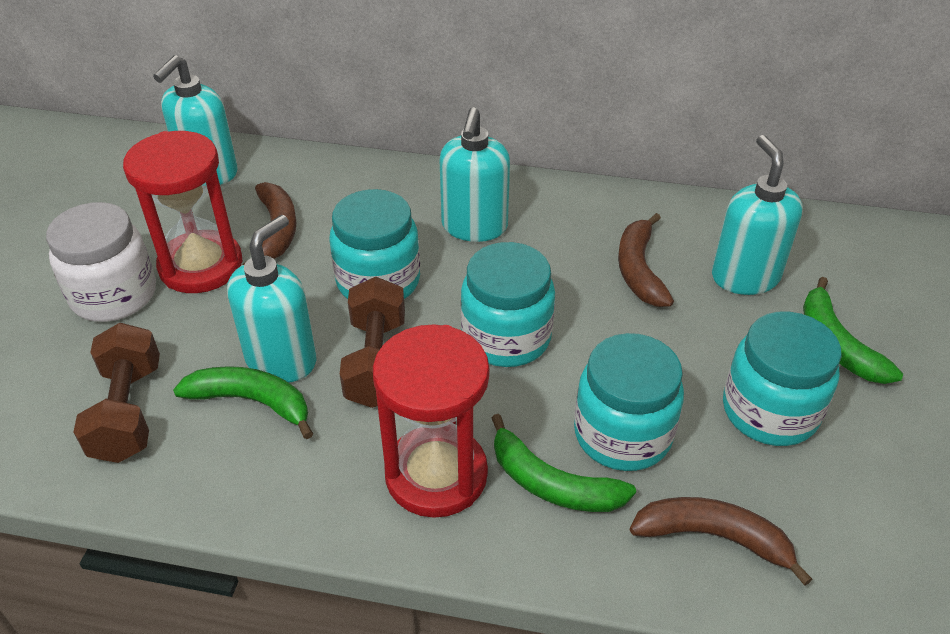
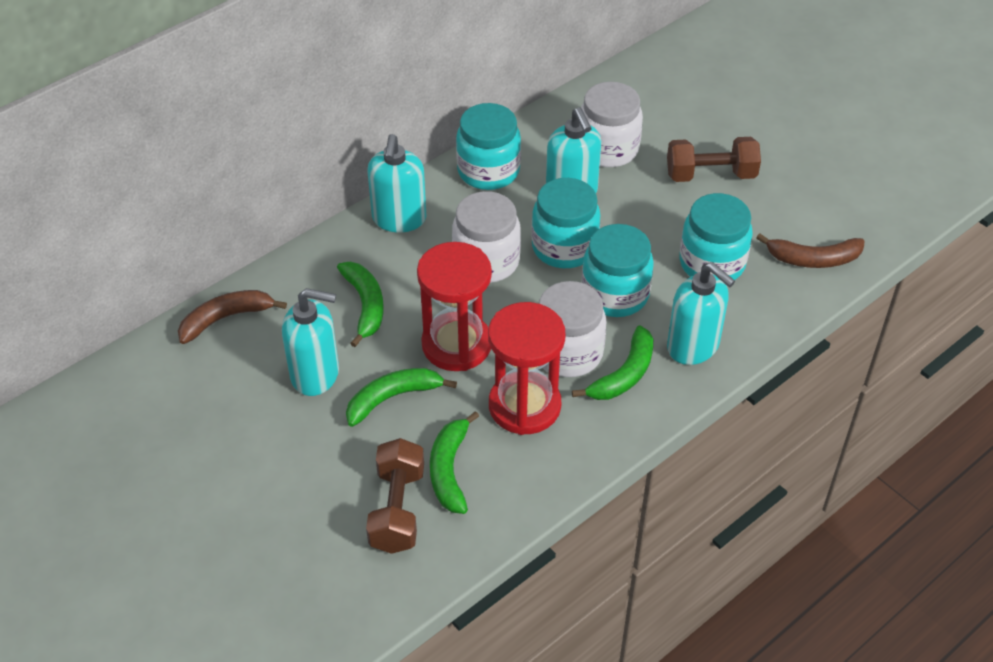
brown banana: 3 -> 2
green banana: 3 -> 4
white jar: 1 -> 3

